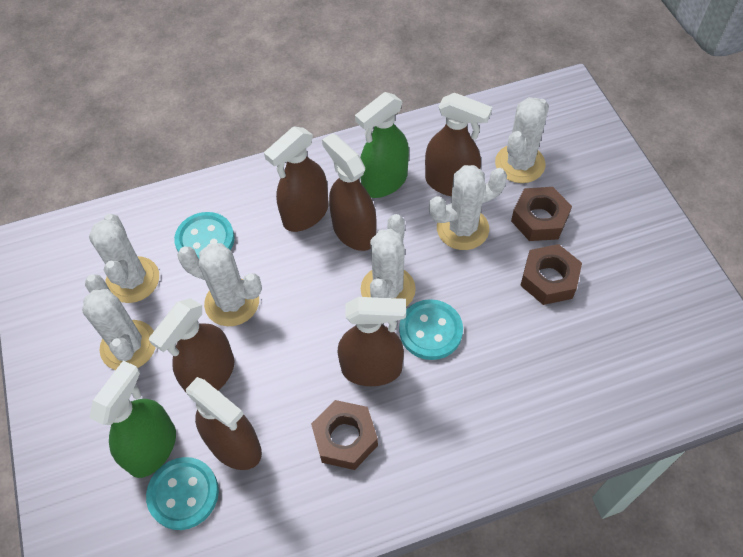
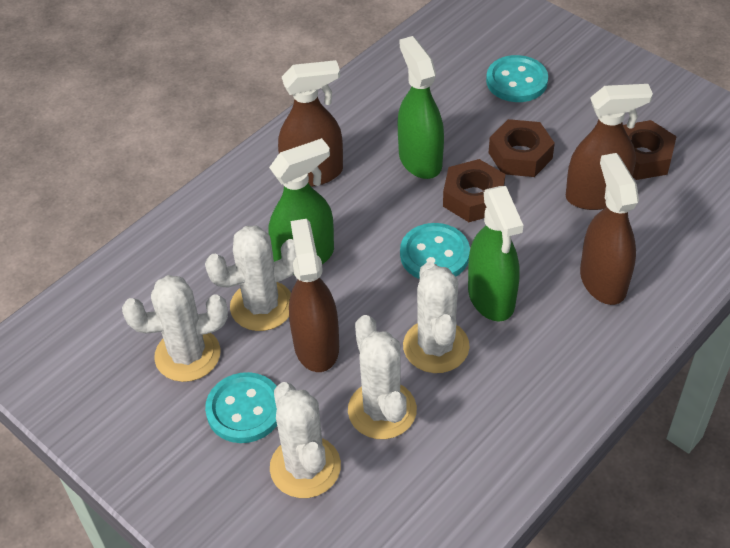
brown spray bottle: 6 -> 4
green spray bottle: 2 -> 3
white cactus: 6 -> 5

